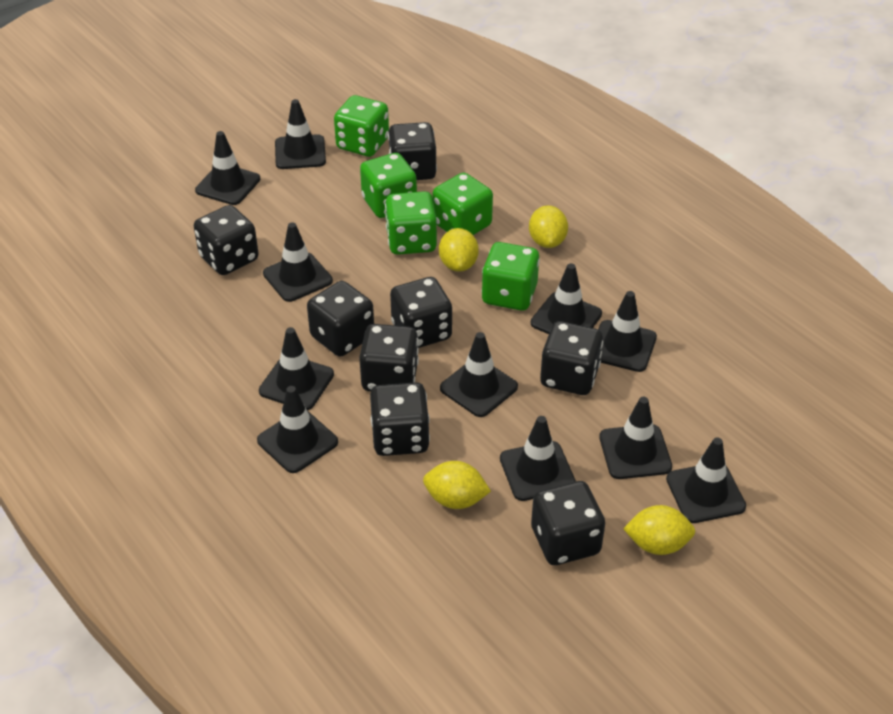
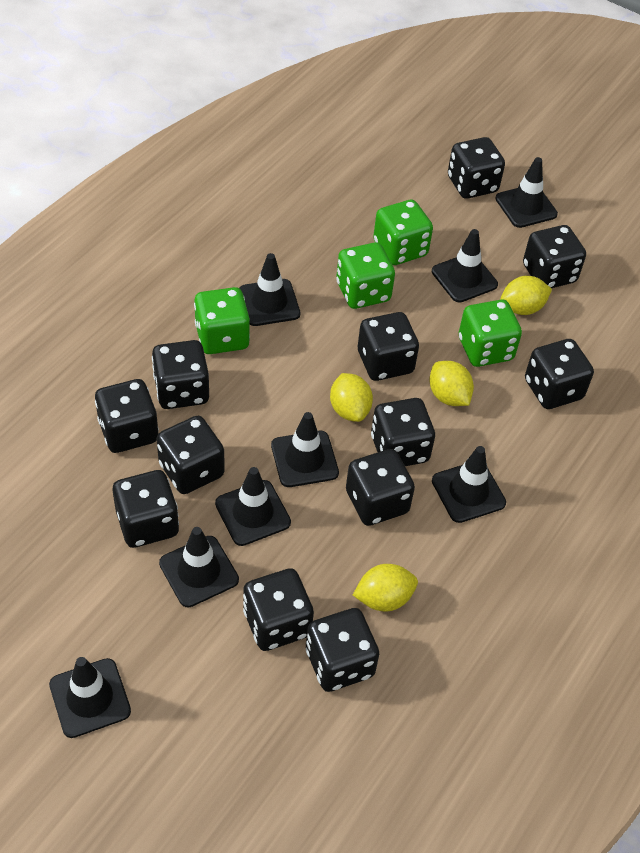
black dice: 8 -> 12
black traffic cone: 11 -> 8
green dice: 5 -> 4

